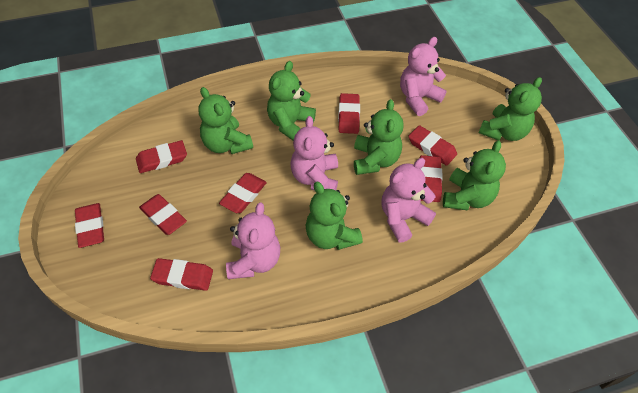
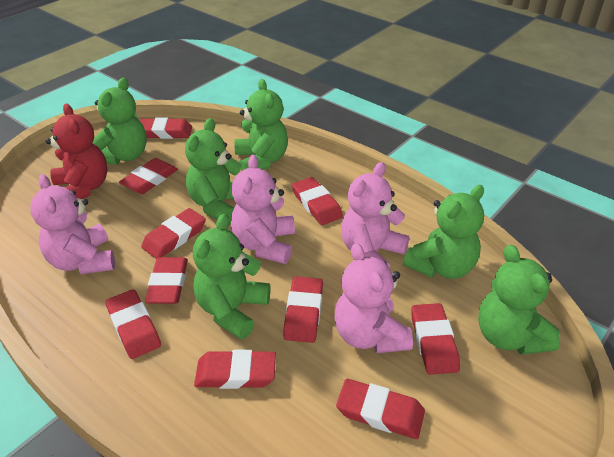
red eraser: 8 -> 10
red teddy bear: 0 -> 1

